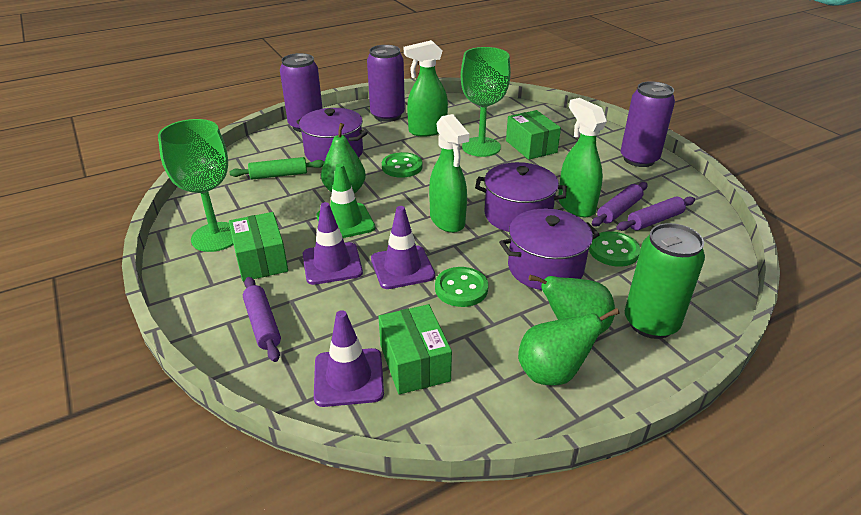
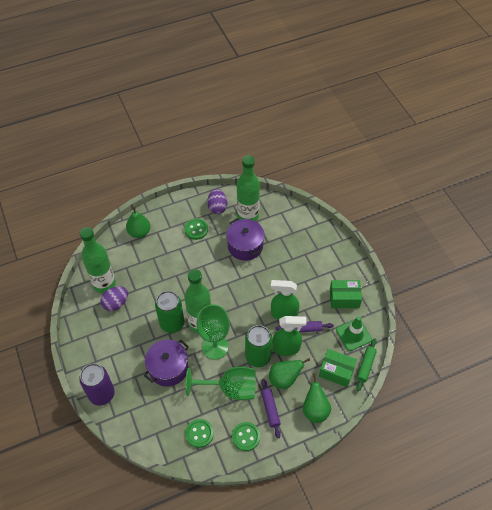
green bottle: 0 -> 3
green box: 3 -> 2
green can: 1 -> 2
green spray bottle: 3 -> 2
purple can: 3 -> 1
purple egg: 0 -> 2
purple pot: 3 -> 2
purple rolling pin: 3 -> 2
purple traffic cone: 3 -> 0

